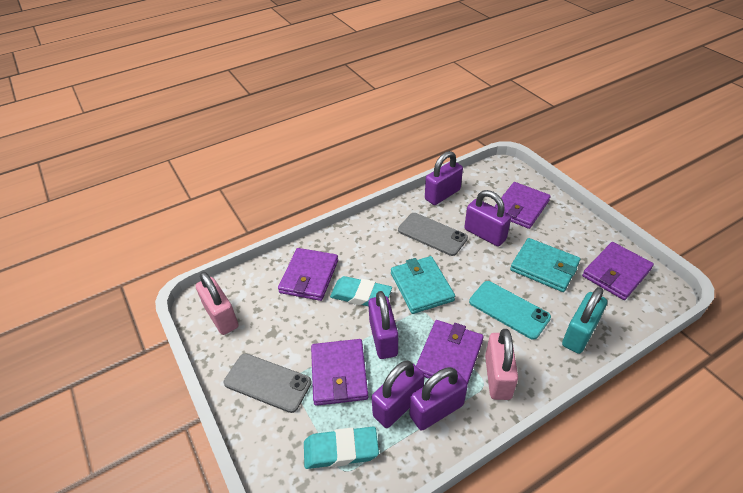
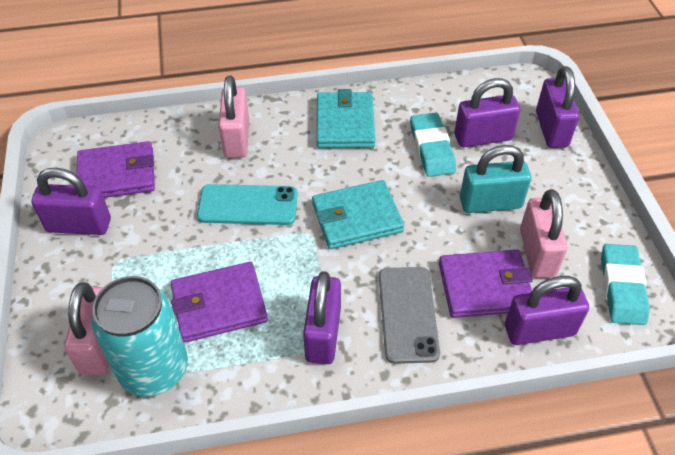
grey phone: 2 -> 1
pink padlock: 2 -> 3
purple wallet: 5 -> 3
turquoise can: 0 -> 1

